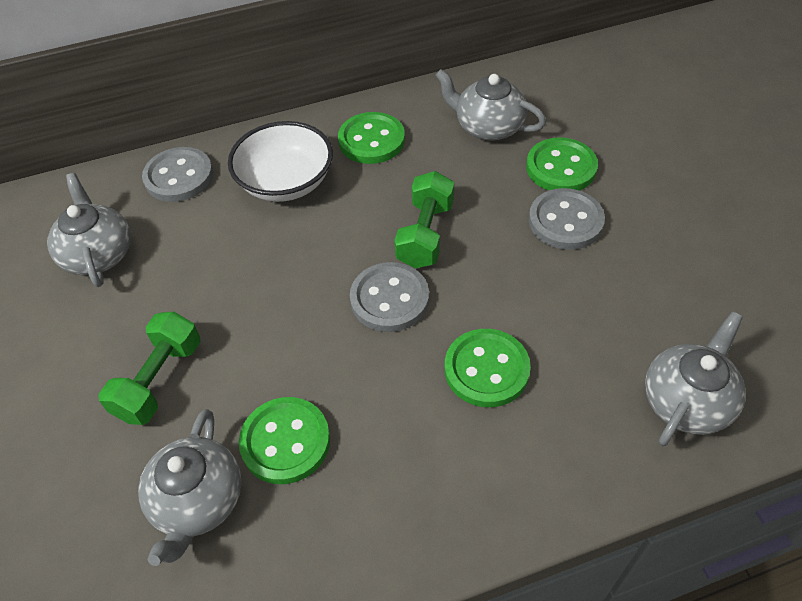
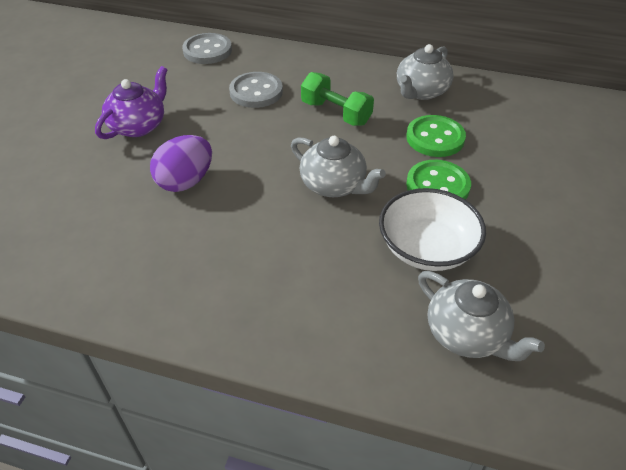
green button: 4 -> 2
green dumbbell: 2 -> 1
grey button: 3 -> 2
grey teapot: 4 -> 3
purple egg: 0 -> 1
purple teapot: 0 -> 1

